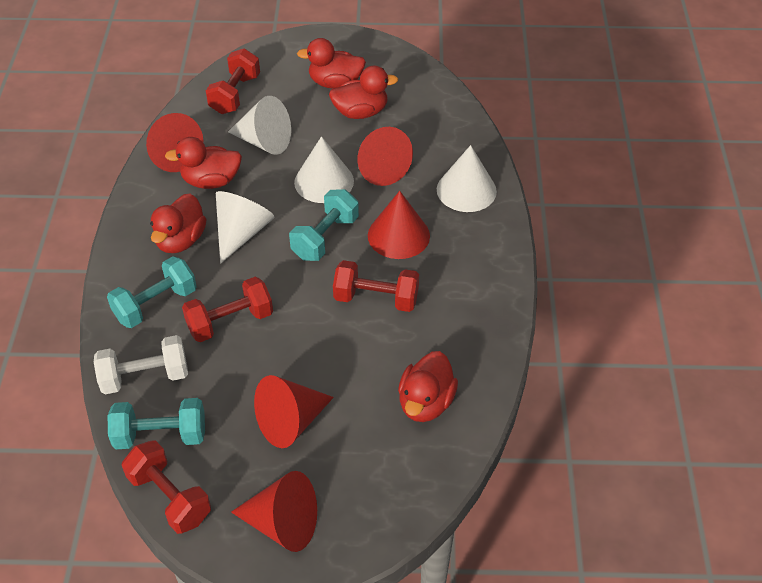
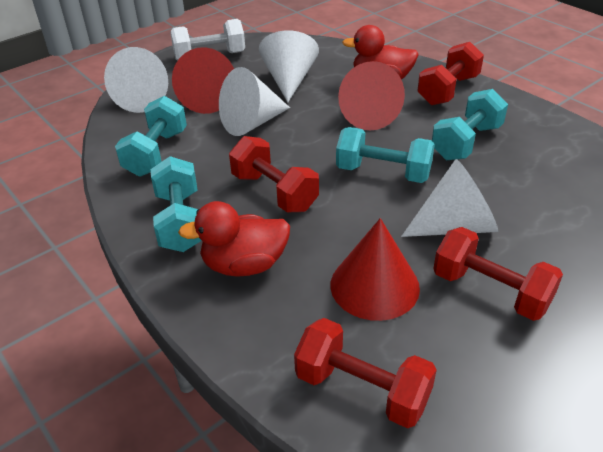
red cone: 5 -> 3
red duck: 5 -> 2
turquoise dumbbell: 3 -> 4

